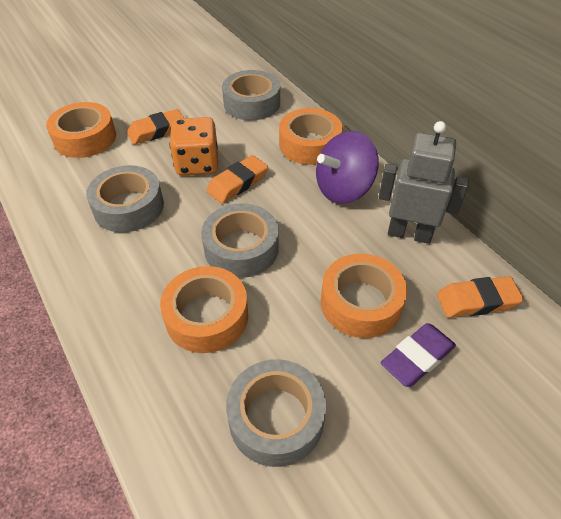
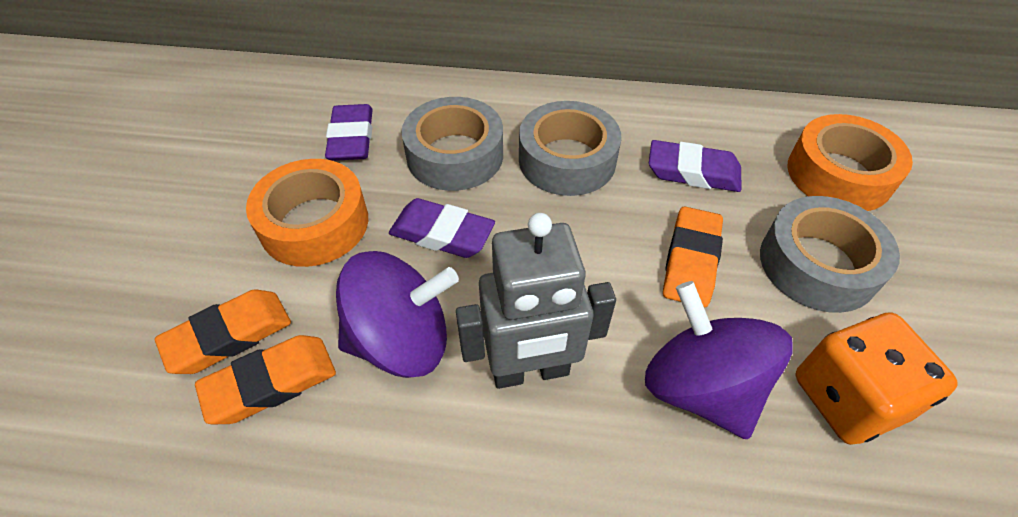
grey tape: 4 -> 3
orange tape: 4 -> 2
purple eraser: 1 -> 3
purple spinning top: 1 -> 2

